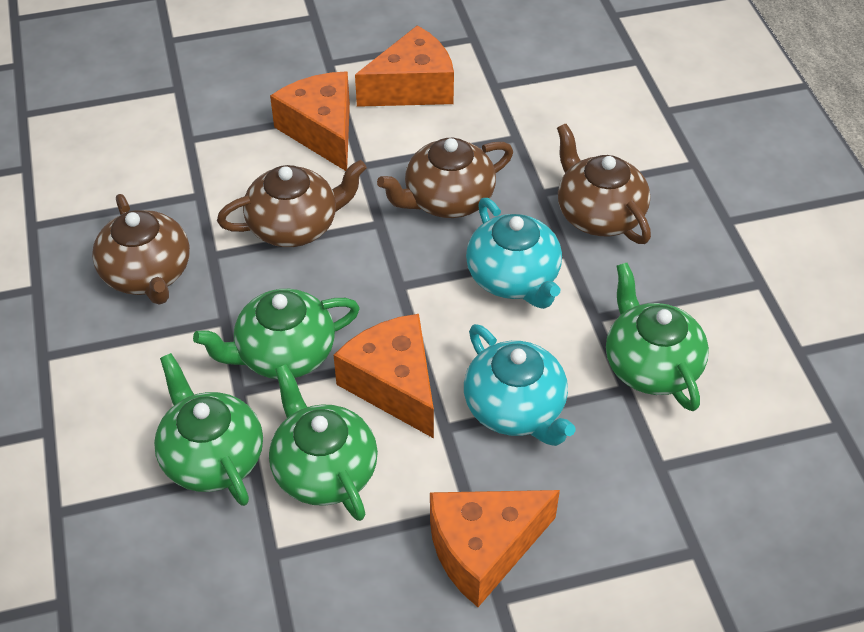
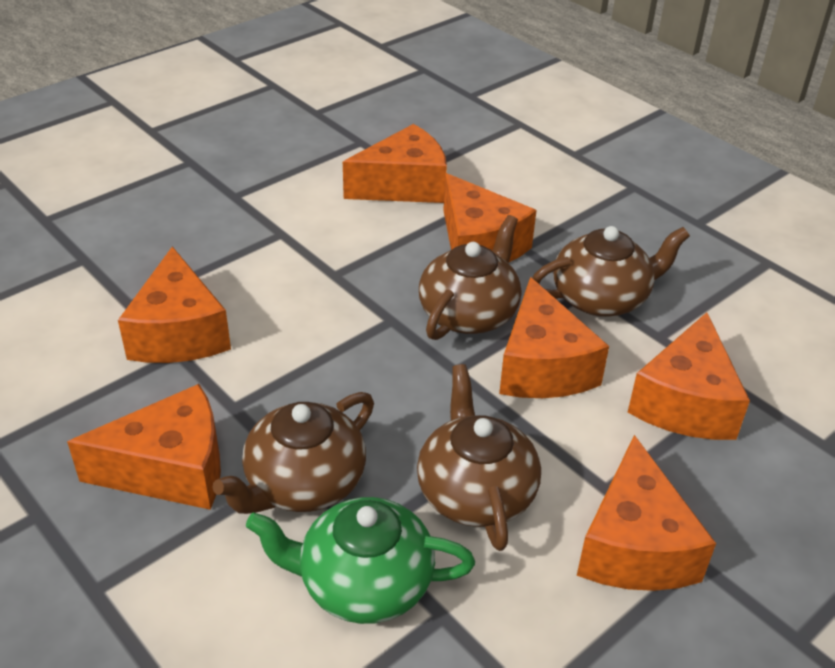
green teapot: 4 -> 1
orange cheese: 4 -> 7
turquoise teapot: 2 -> 0

